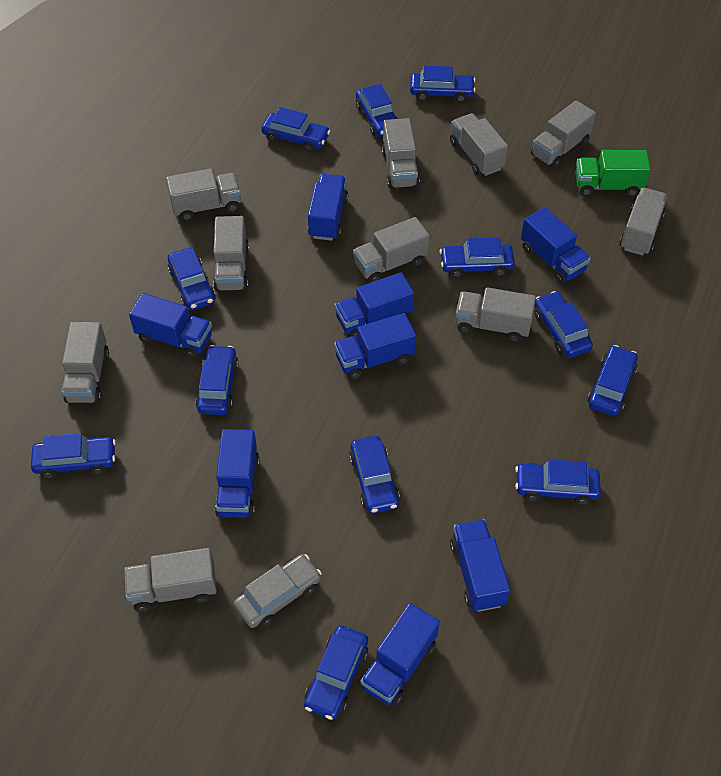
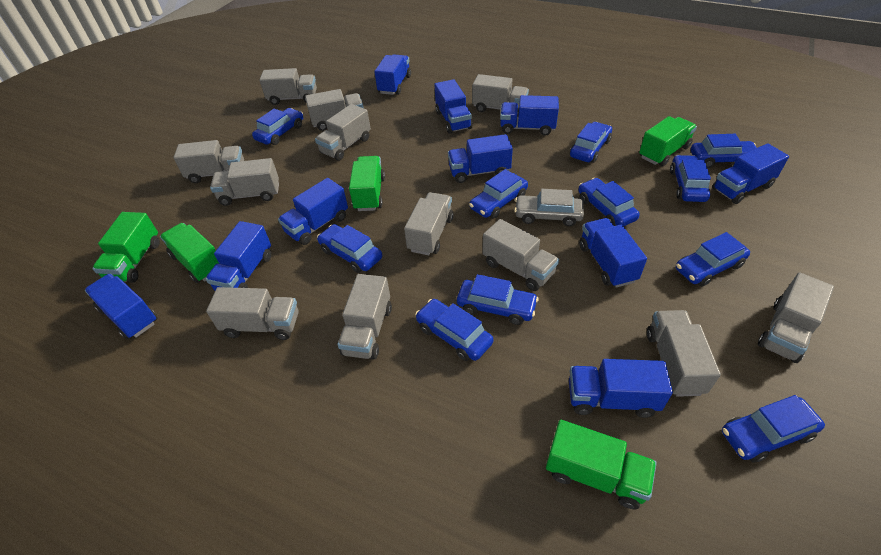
blue car: 12 -> 11
blue truck: 8 -> 10
green truck: 1 -> 5
grey truck: 10 -> 12

